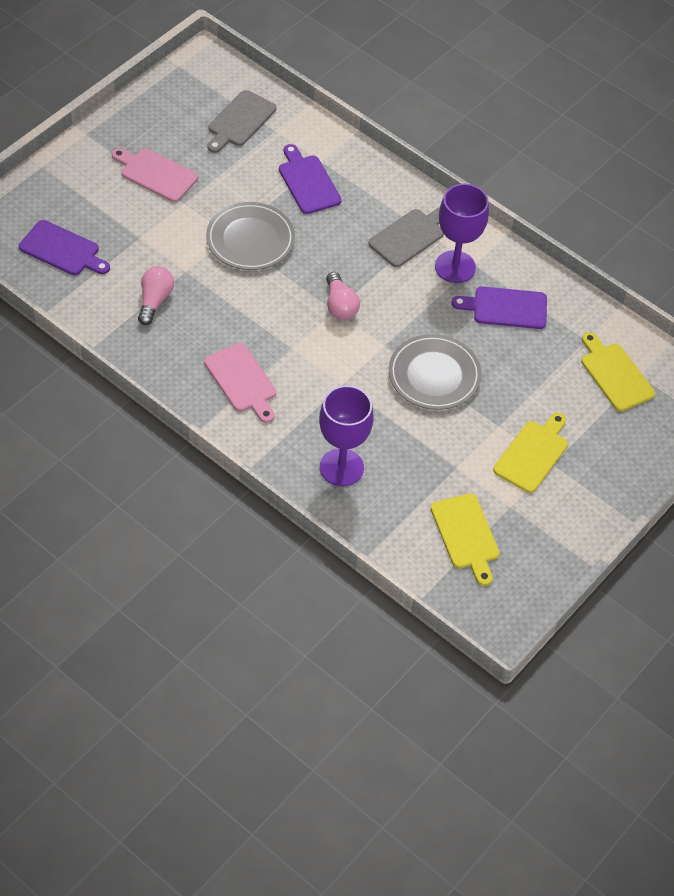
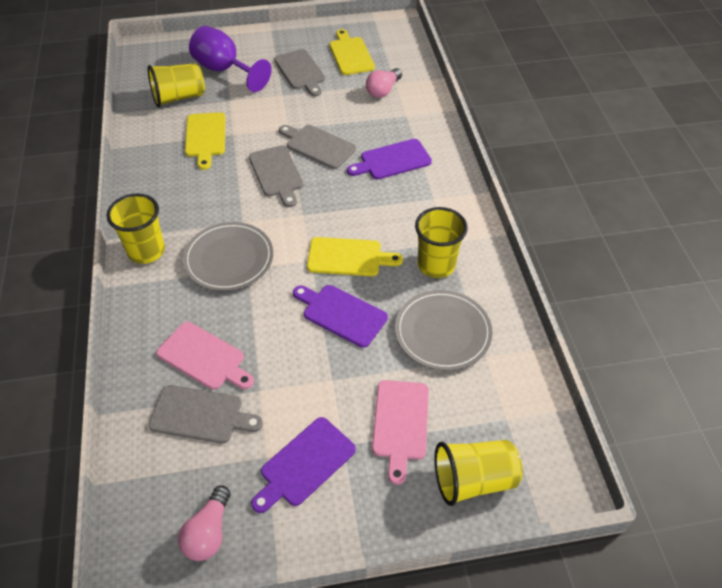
grey cutting board: 2 -> 4
purple goblet: 2 -> 1
yellow cup: 0 -> 4

